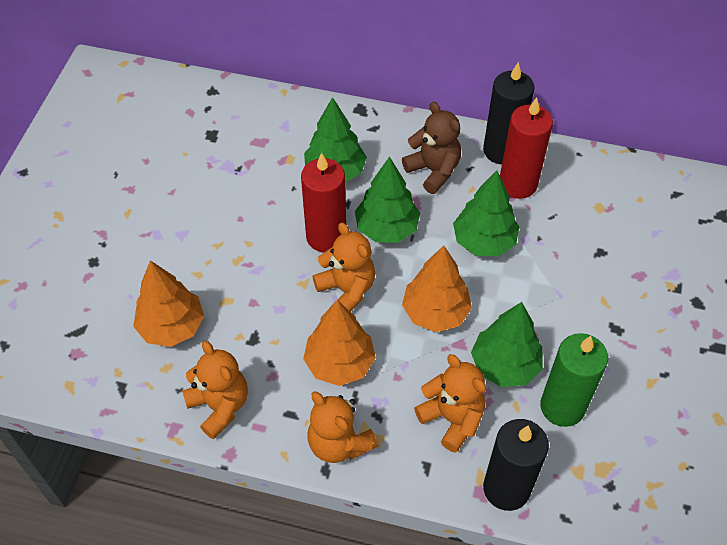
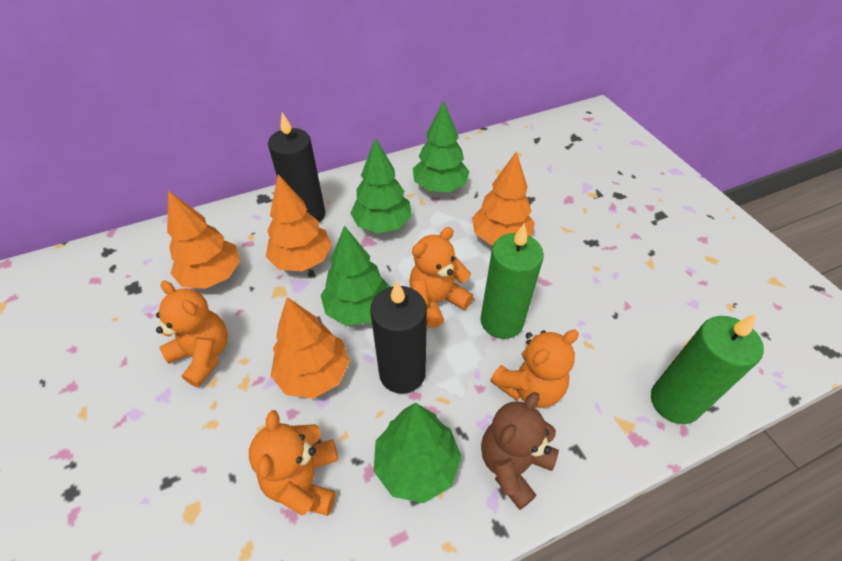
green candle: 1 -> 2
orange tree: 3 -> 4
red candle: 2 -> 0

